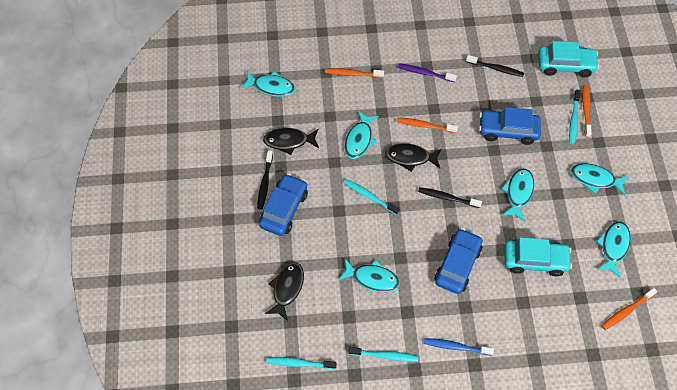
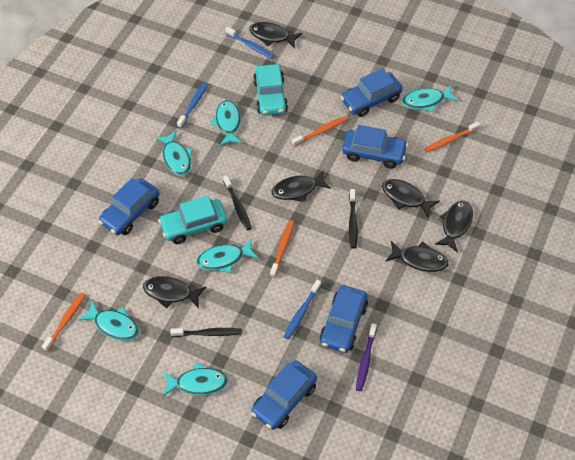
black fish: 3 -> 6
blue car: 3 -> 5
blue toothbrush: 1 -> 3
turquoise toothbrush: 4 -> 0

